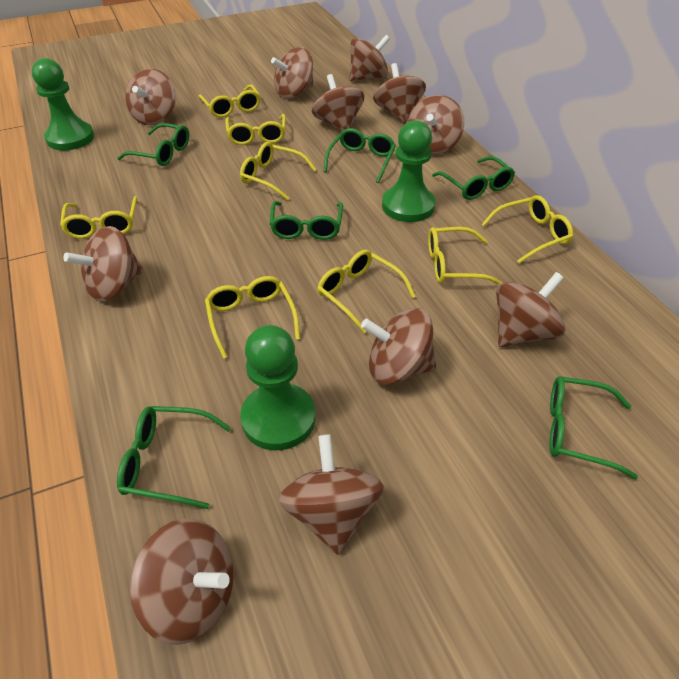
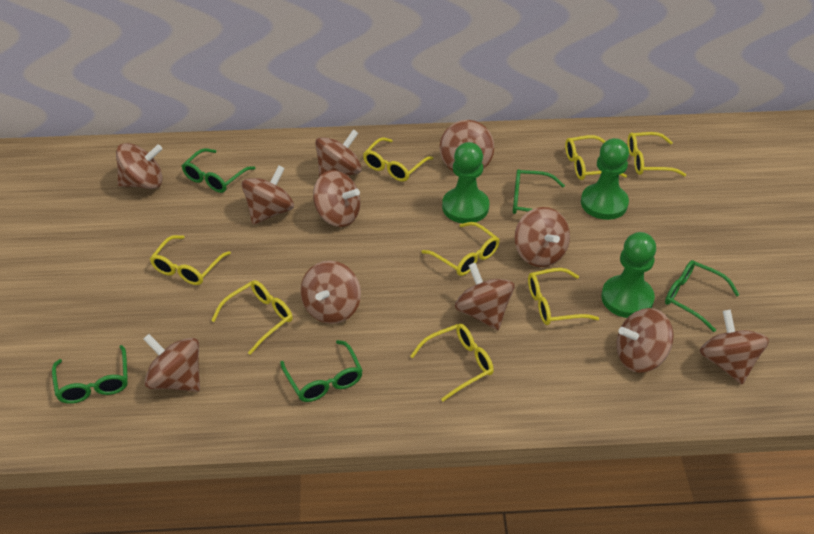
green glasses: 6 -> 5

